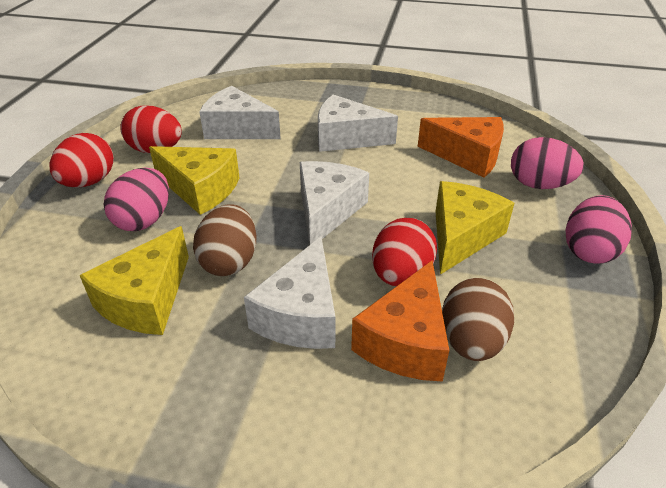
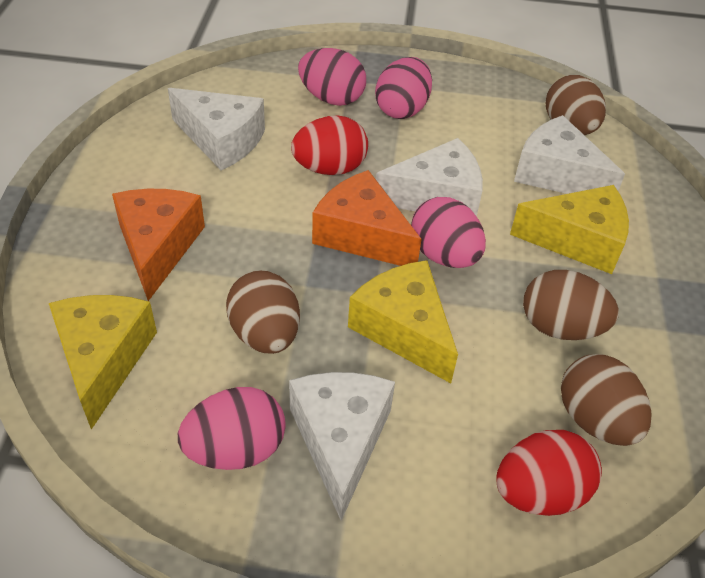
brown egg: 2 -> 4
pink egg: 3 -> 4
red egg: 3 -> 2

